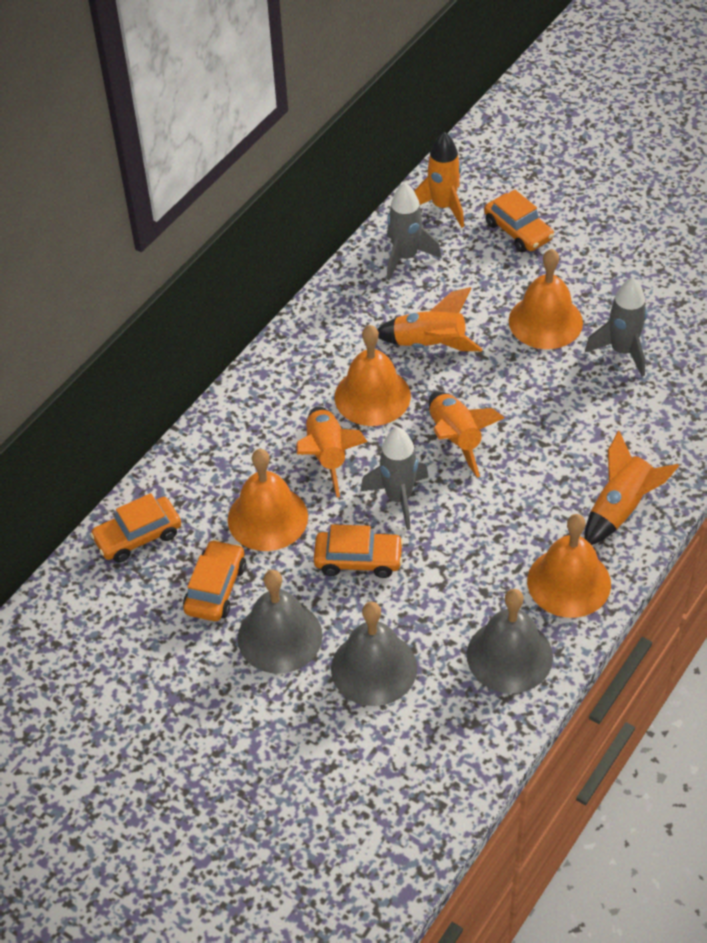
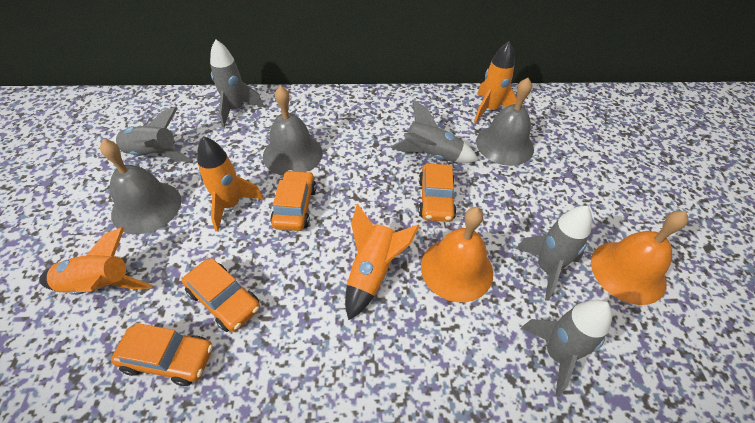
grey rocket: 3 -> 5
orange bell: 4 -> 2
orange rocket: 5 -> 4

